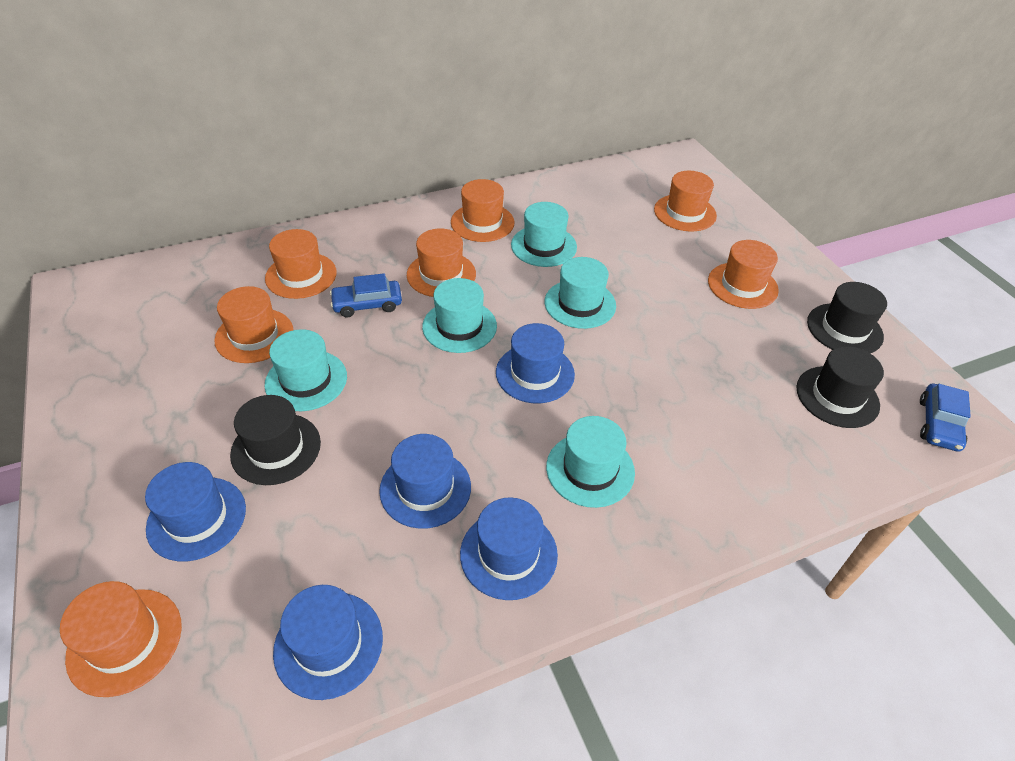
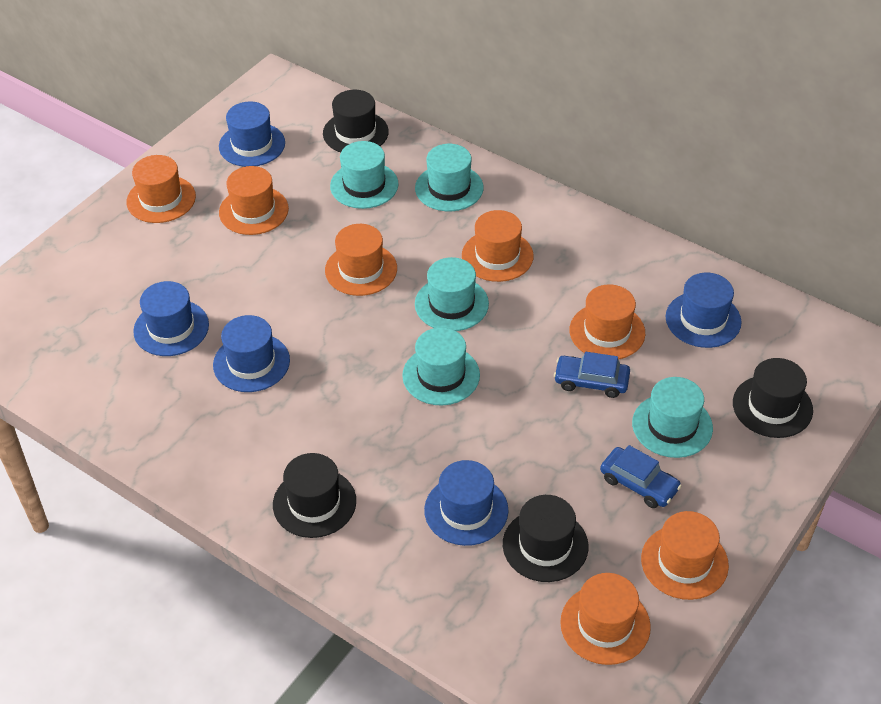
black hat: 3 -> 4

